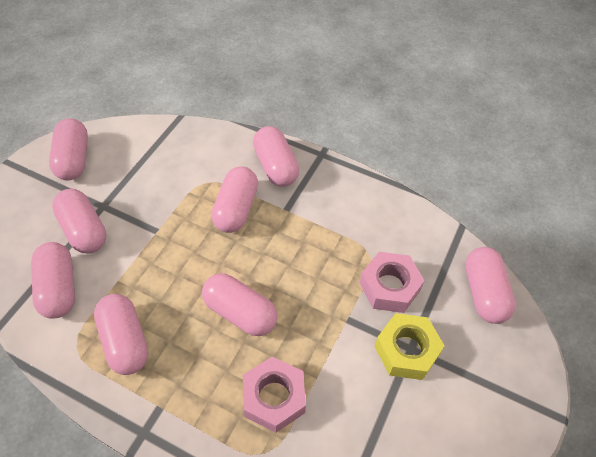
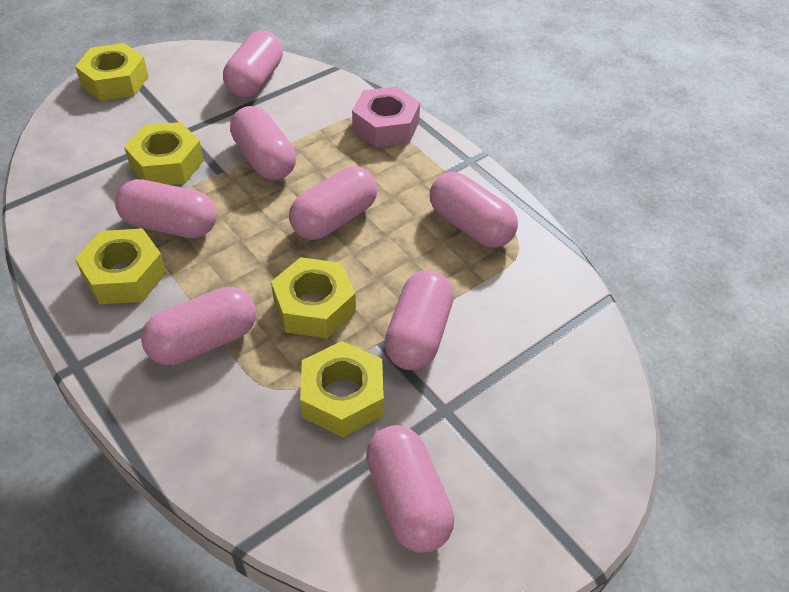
pink nut: 2 -> 1
yellow nut: 1 -> 5

